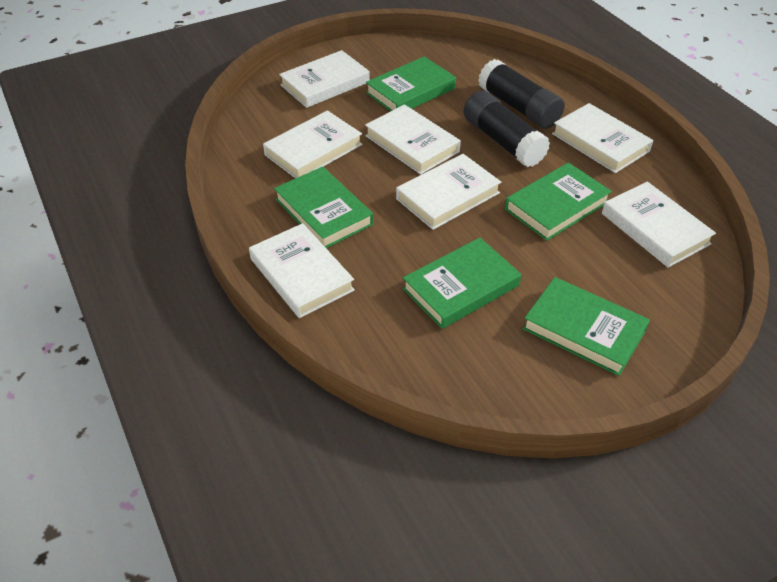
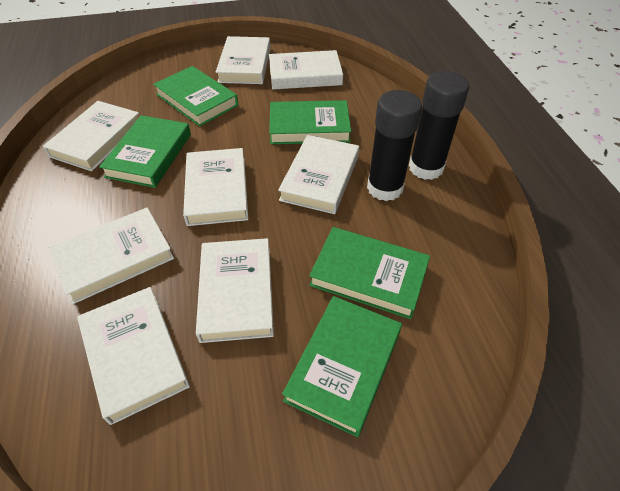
white book: 7 -> 8

